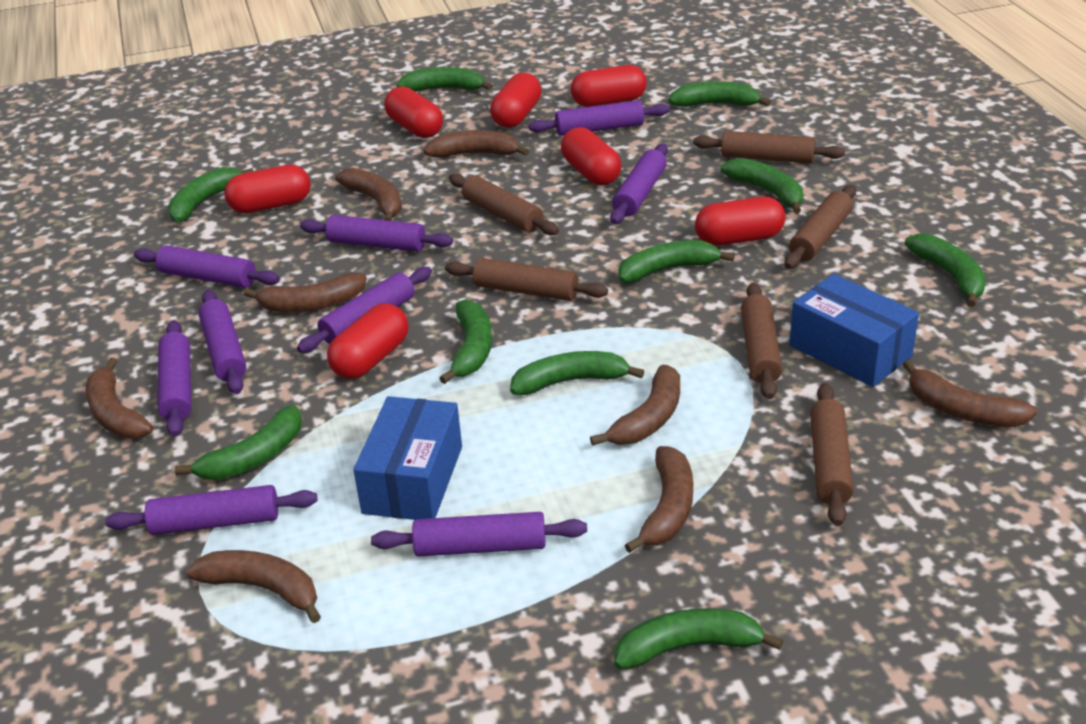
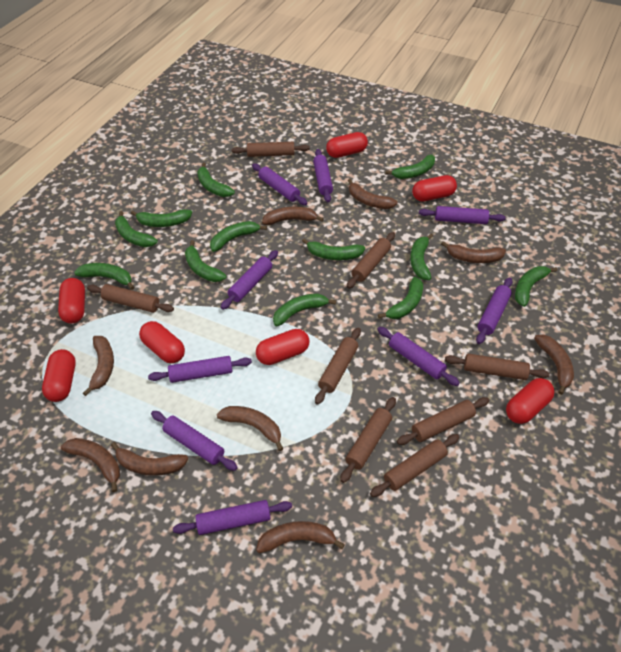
blue box: 2 -> 0
brown banana: 8 -> 9
brown rolling pin: 6 -> 8
green banana: 10 -> 12

